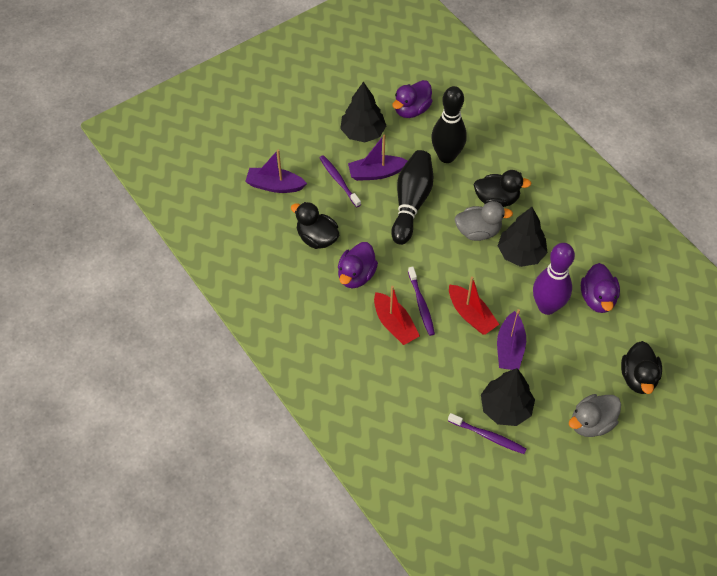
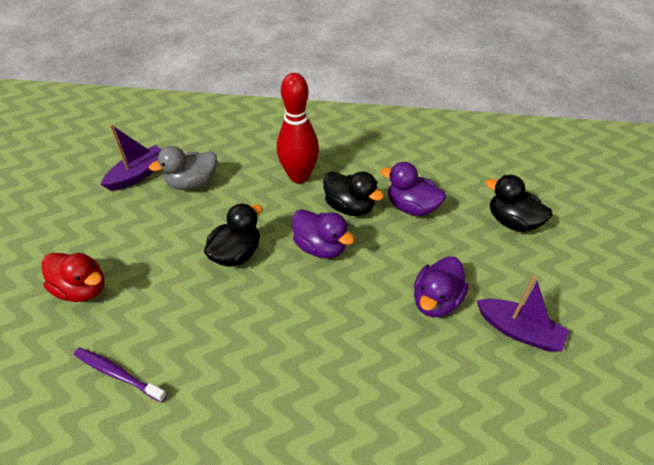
black bowling pin: 2 -> 0
black tree: 3 -> 0
grey duck: 2 -> 1
purple boat: 3 -> 2
purple bowling pin: 1 -> 0
purple toothbrush: 3 -> 1
red boat: 2 -> 0
red bowling pin: 0 -> 1
red duck: 0 -> 1

